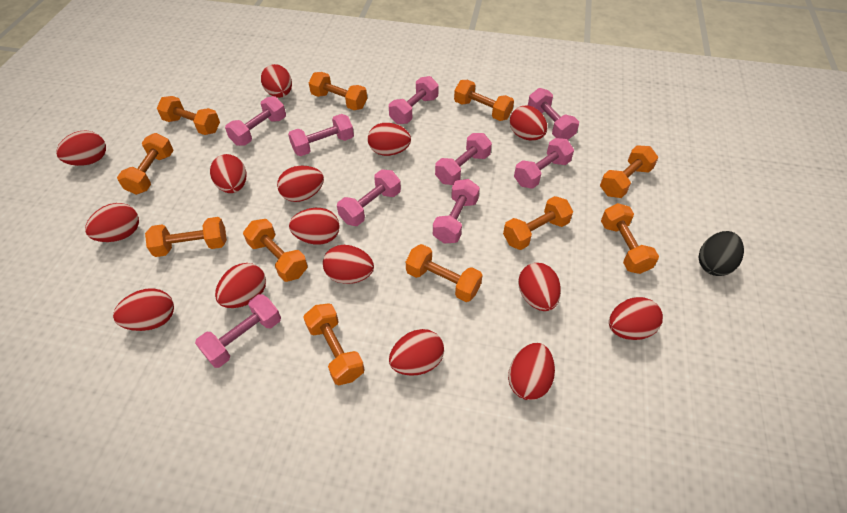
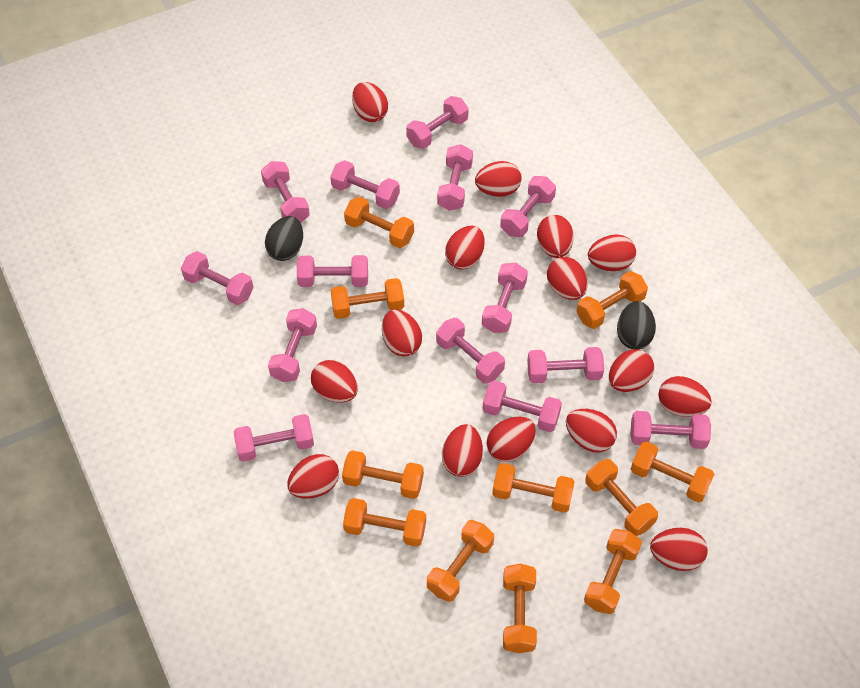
black egg: 1 -> 2
pink dumbbell: 9 -> 14

